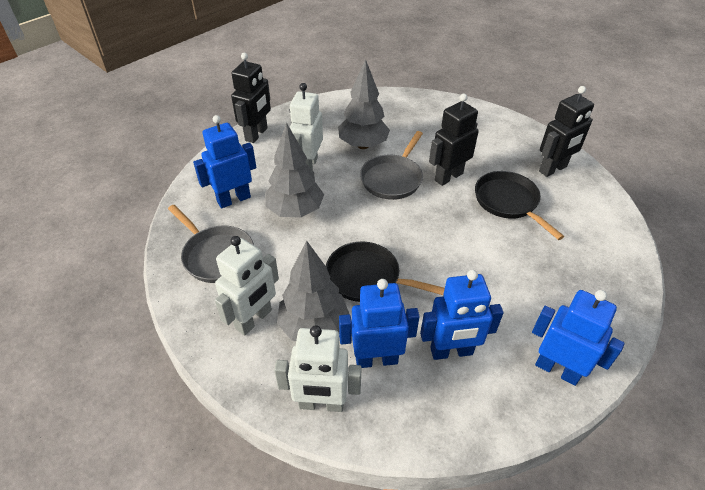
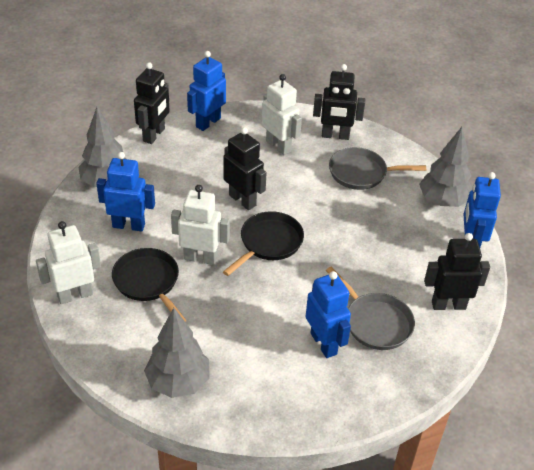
black robot: 3 -> 4

